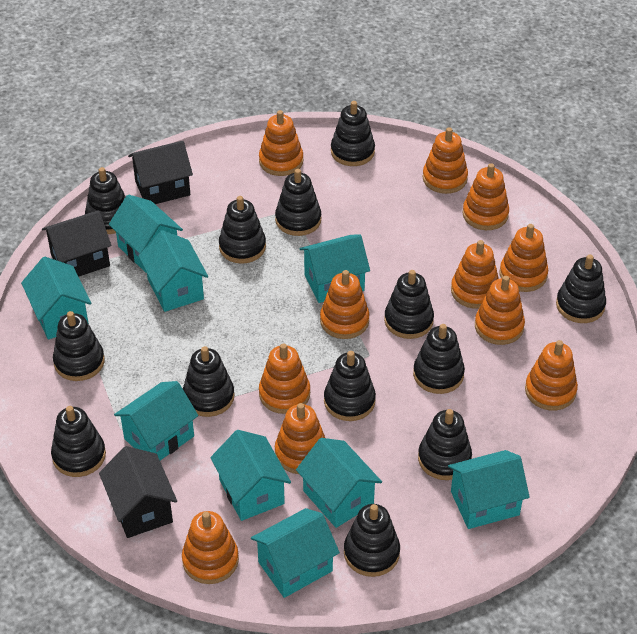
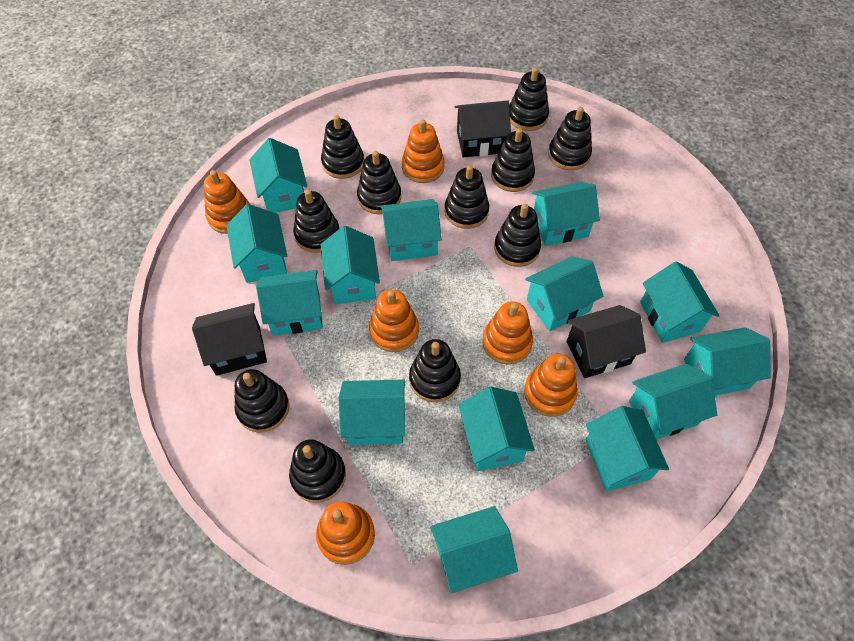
black stacking toy: 13 -> 11
orange stacking toy: 11 -> 6
turquoise house: 9 -> 14

